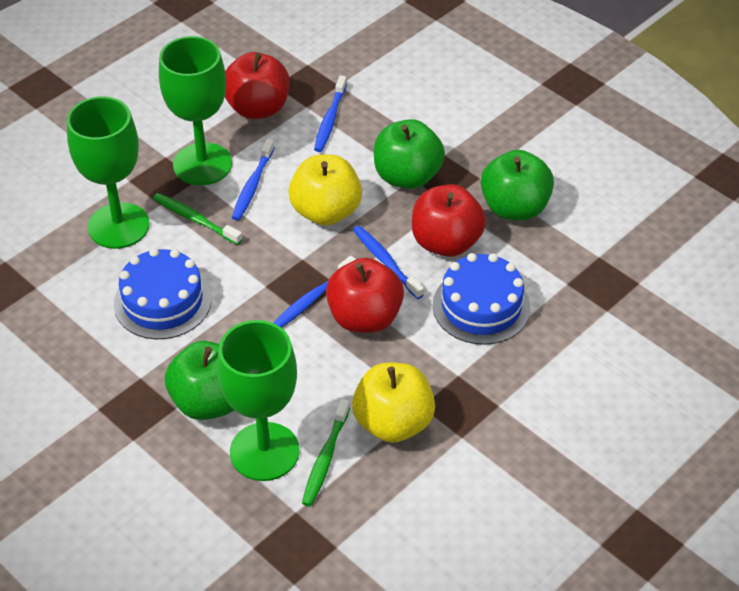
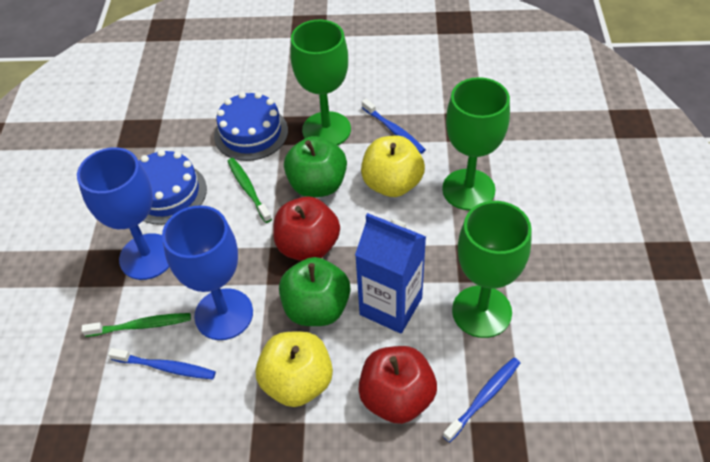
blue carton: 0 -> 1
blue goblet: 0 -> 2
blue toothbrush: 4 -> 3
green apple: 3 -> 2
red apple: 3 -> 2

